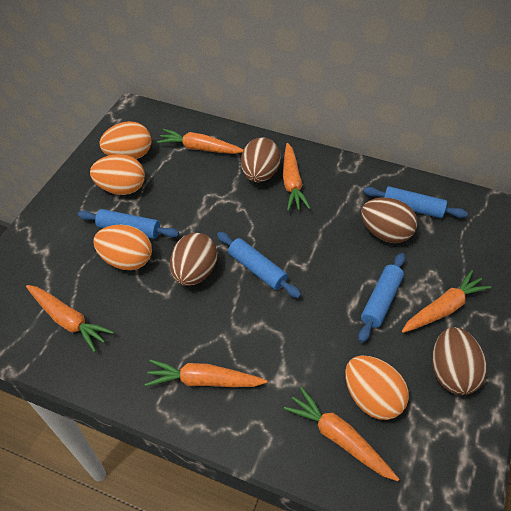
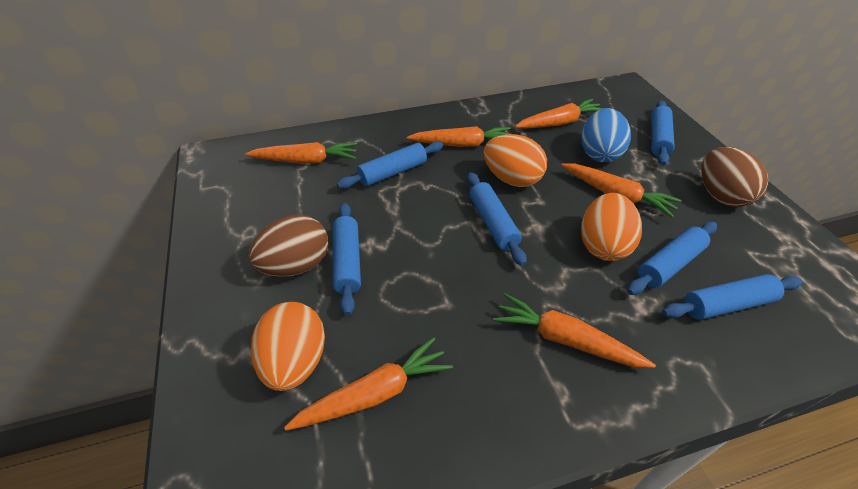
blue egg: 0 -> 1
blue rolling pin: 4 -> 6
brown egg: 4 -> 2
orange egg: 4 -> 3

